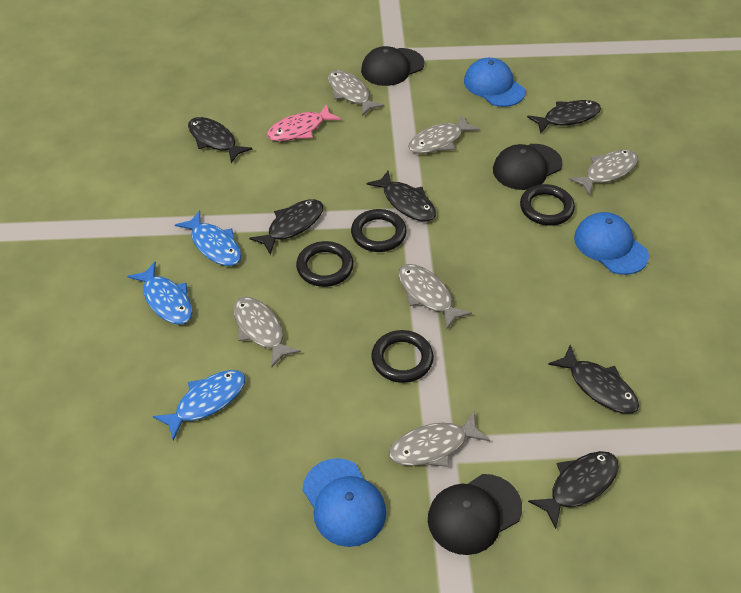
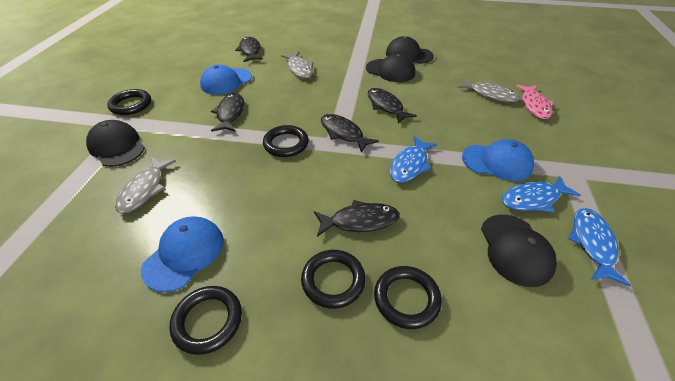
black cap: 3 -> 4
black fish: 6 -> 5
black ring: 4 -> 5
grey fish: 6 -> 3

